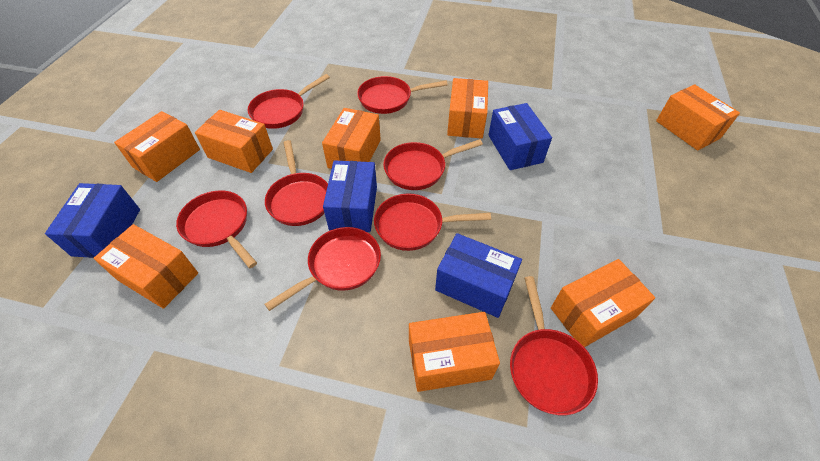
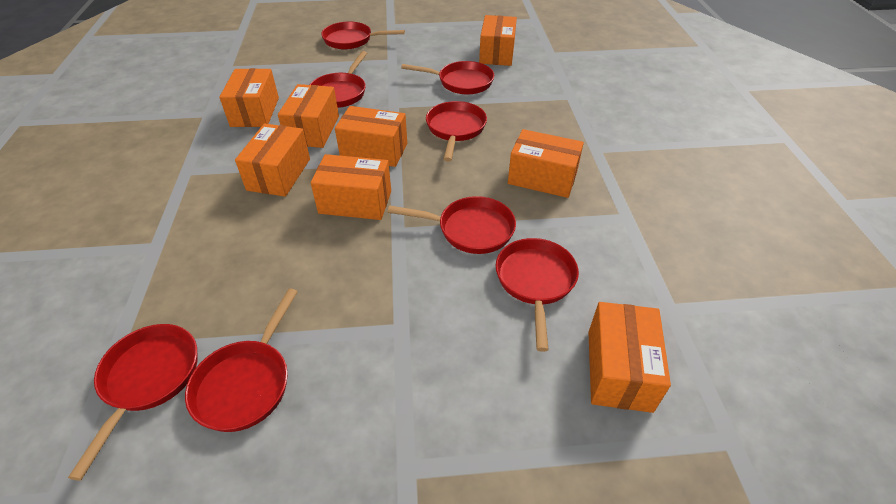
blue box: 4 -> 0

